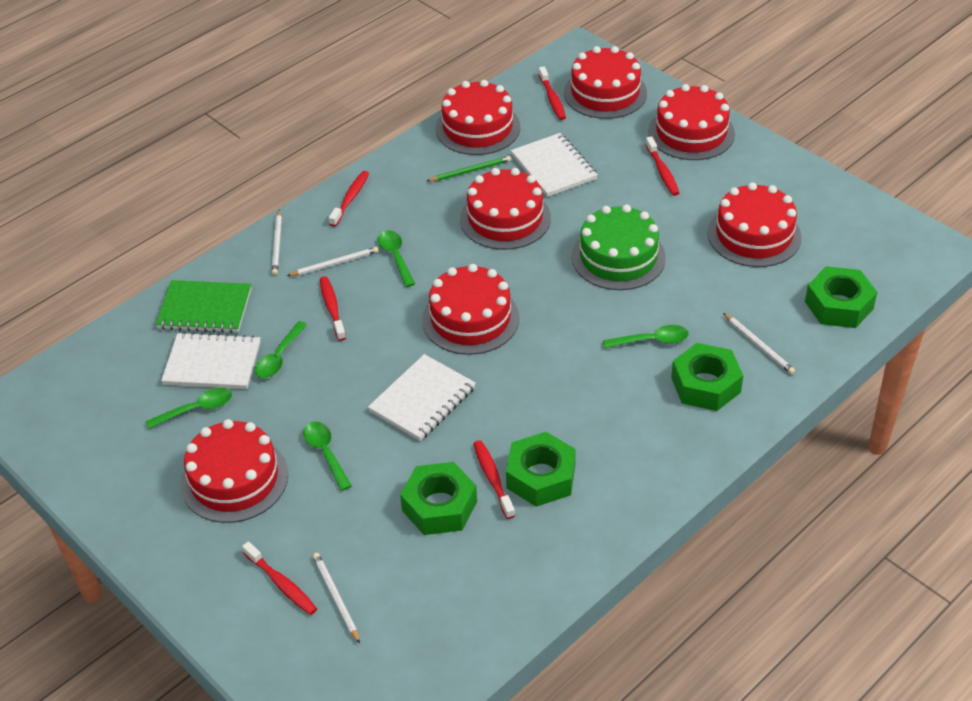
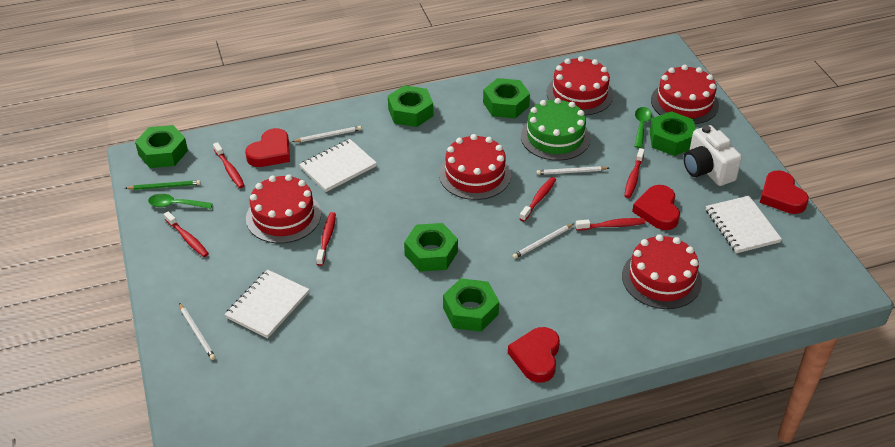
green notebook: 1 -> 0
green nut: 4 -> 6
green spoon: 5 -> 2
red cake: 7 -> 5
red heart: 0 -> 4
white camera: 0 -> 1

